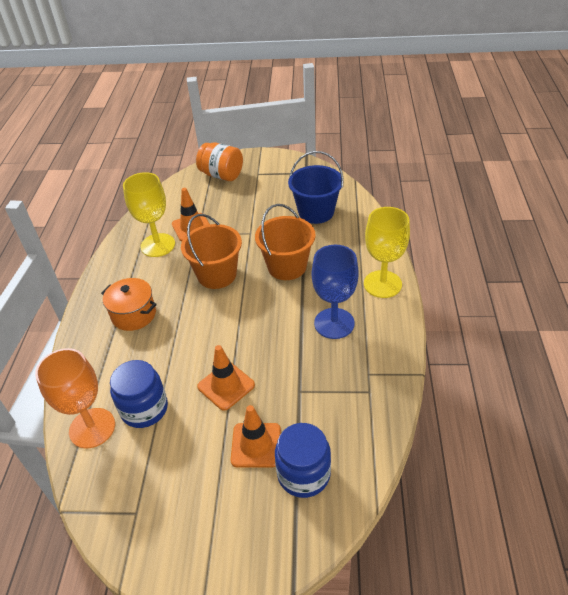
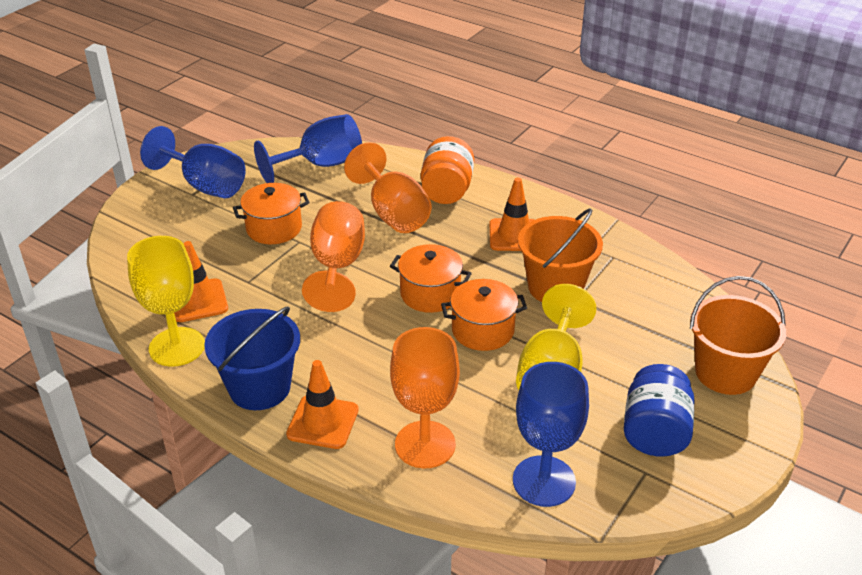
blue goblet: 1 -> 3
blue jar: 2 -> 1
orange goblet: 1 -> 3
orange pot: 1 -> 3

